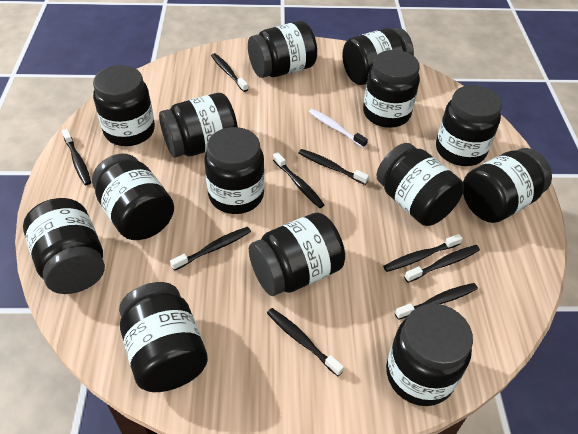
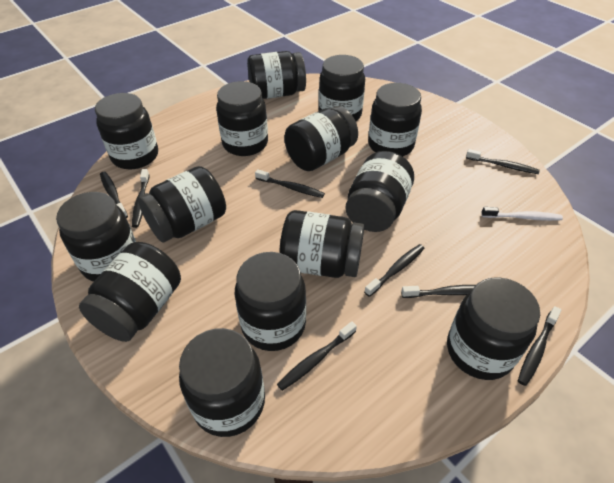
black toothbrush: 9 -> 8

